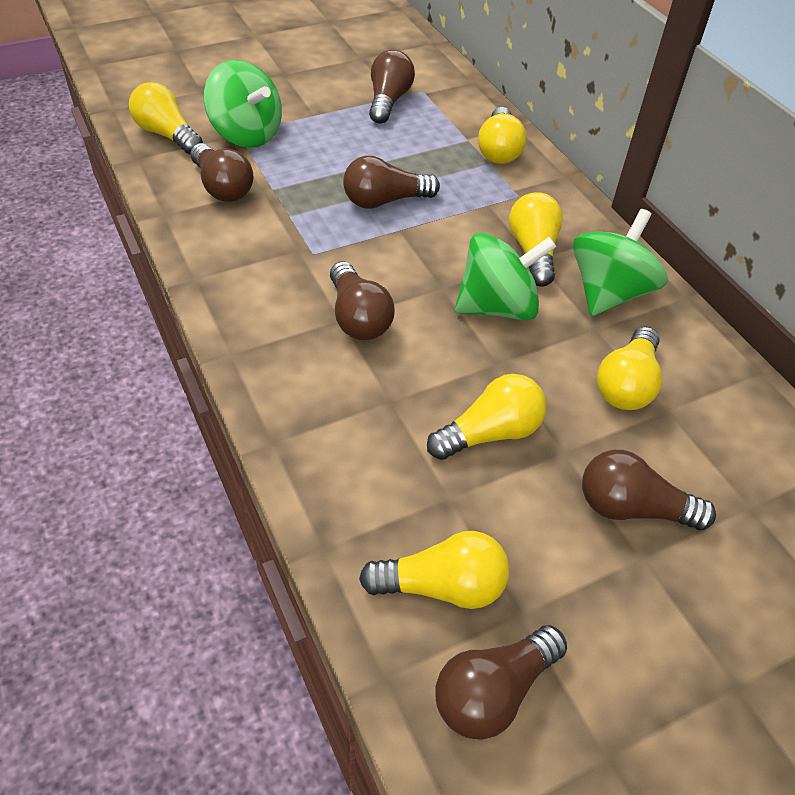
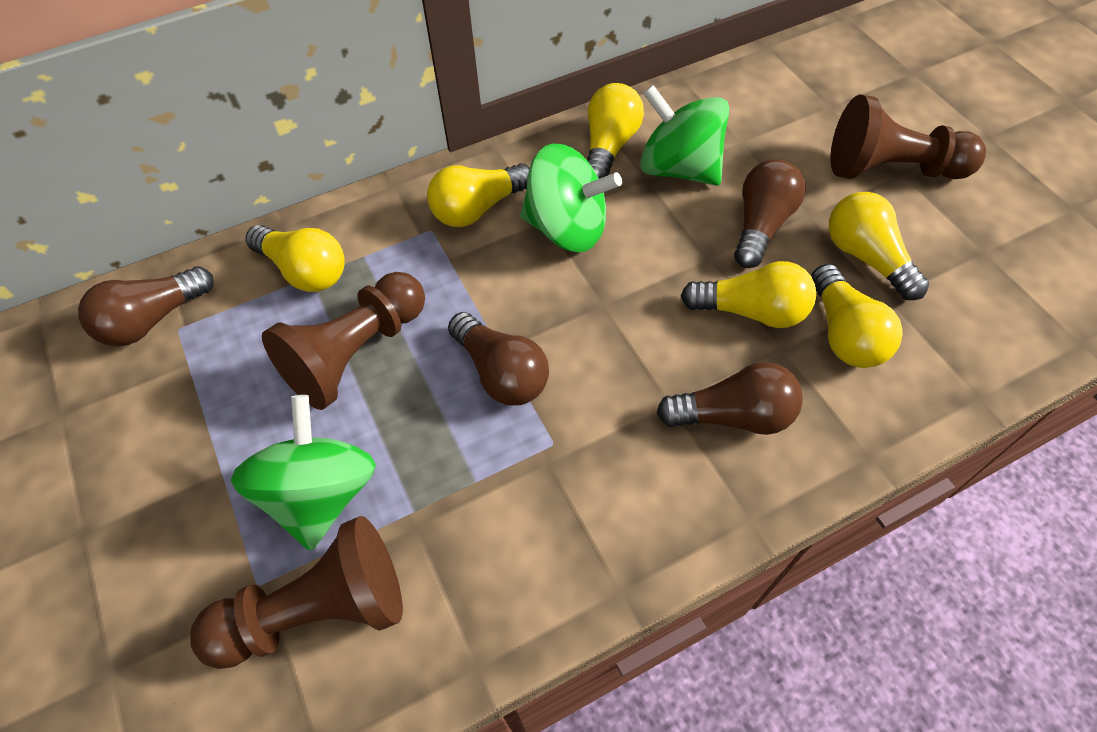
brown light bulb: 6 -> 4
brown pawn: 0 -> 3

